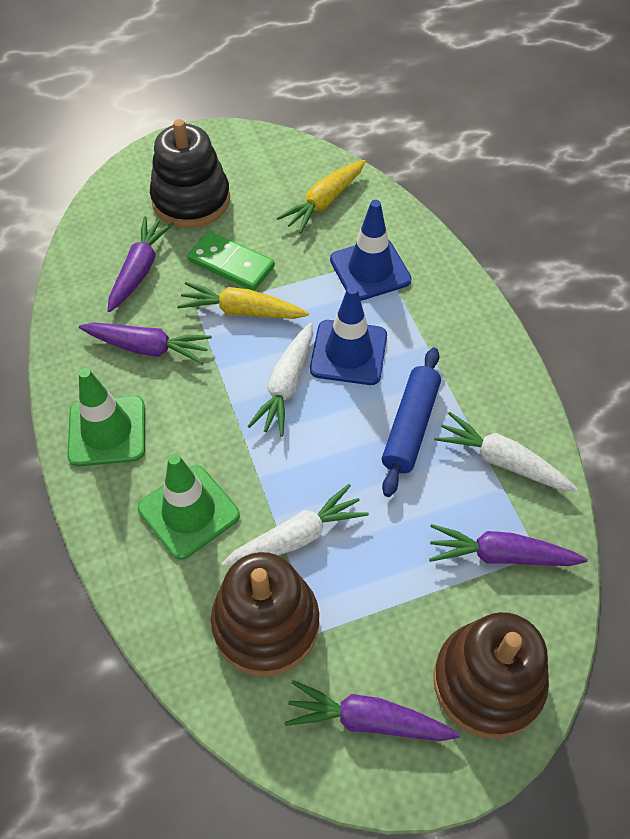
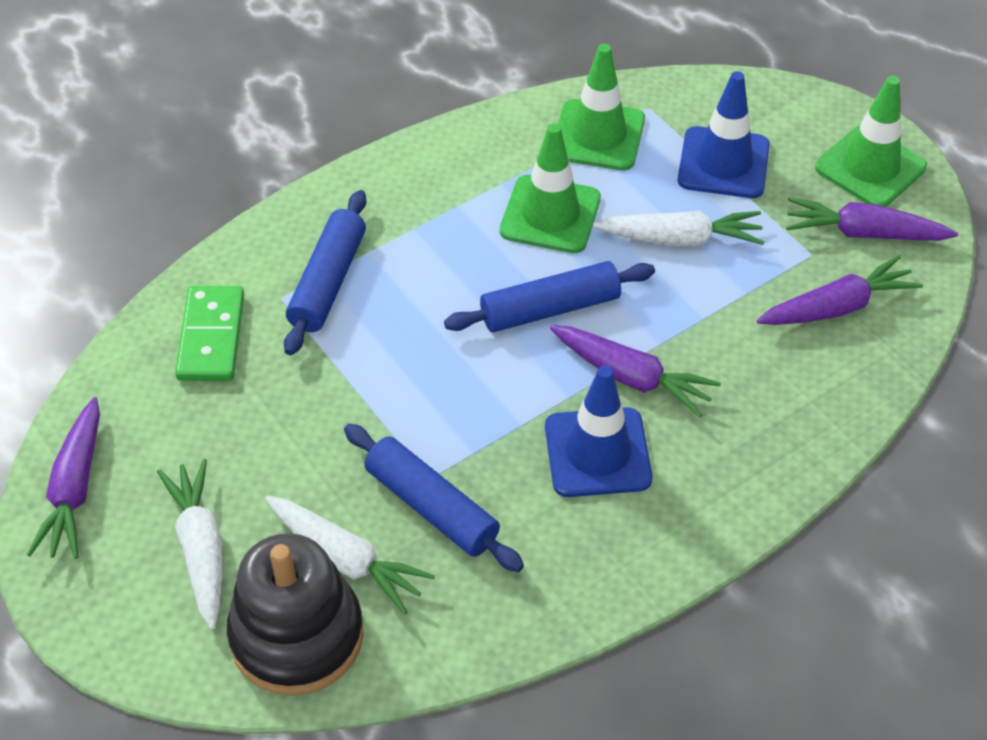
blue rolling pin: 1 -> 3
brown stacking toy: 2 -> 0
green traffic cone: 2 -> 3
yellow carrot: 2 -> 0

